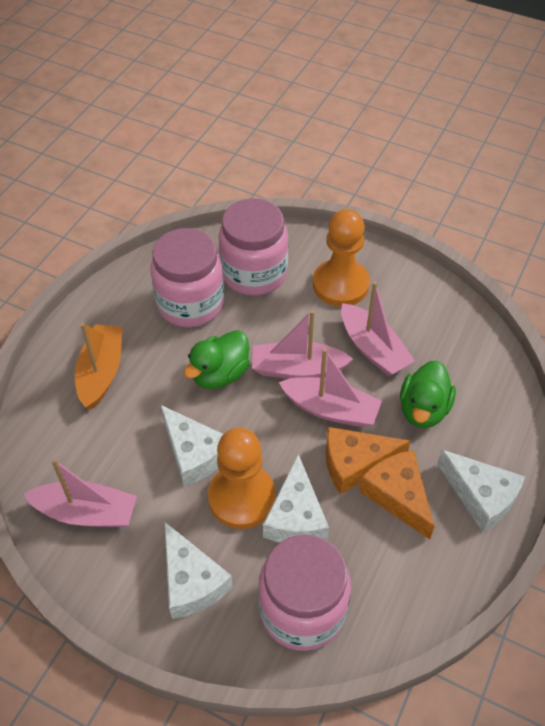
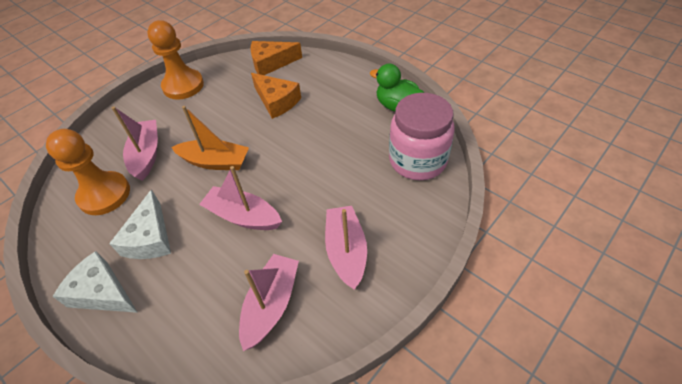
green duck: 2 -> 1
pink jar: 3 -> 1
white cheese: 4 -> 2

